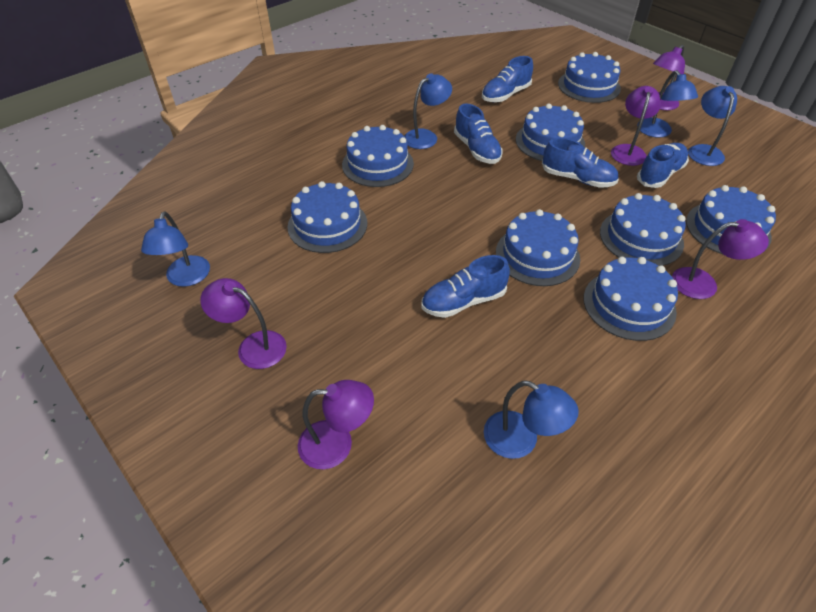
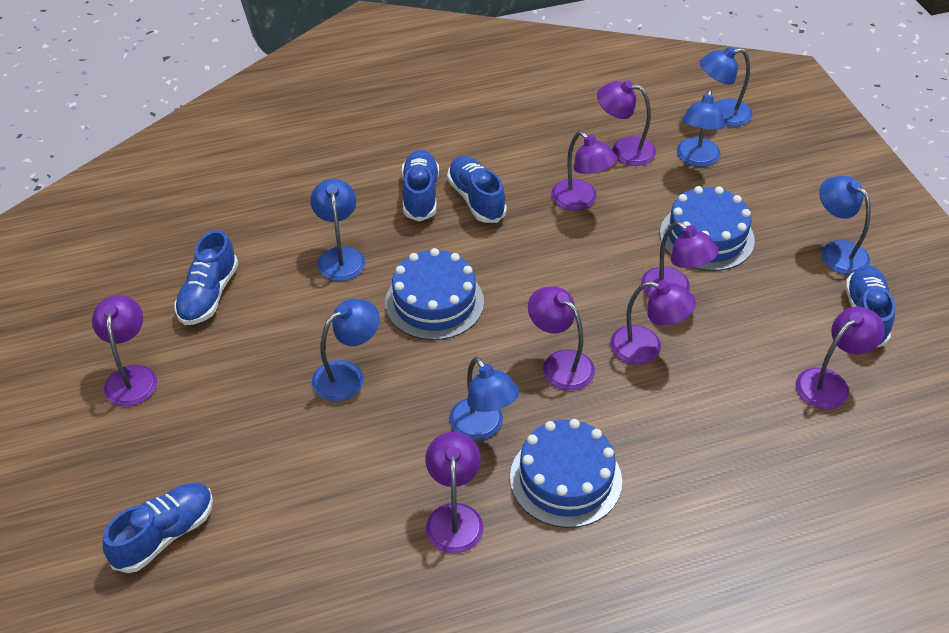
blue cake: 8 -> 3
blue lamp: 5 -> 6
purple lamp: 5 -> 8

